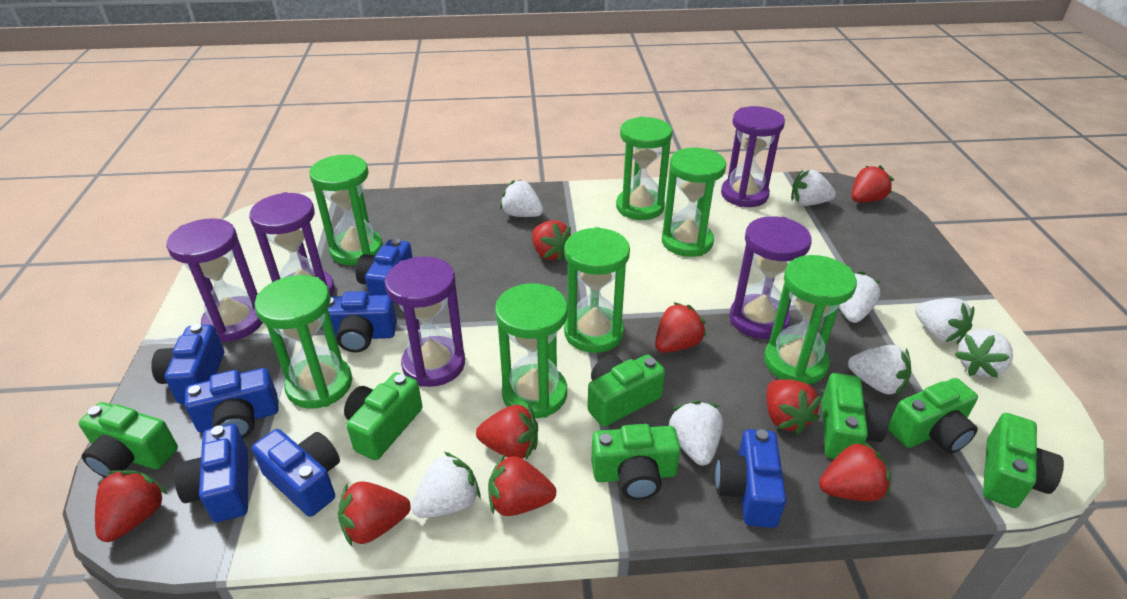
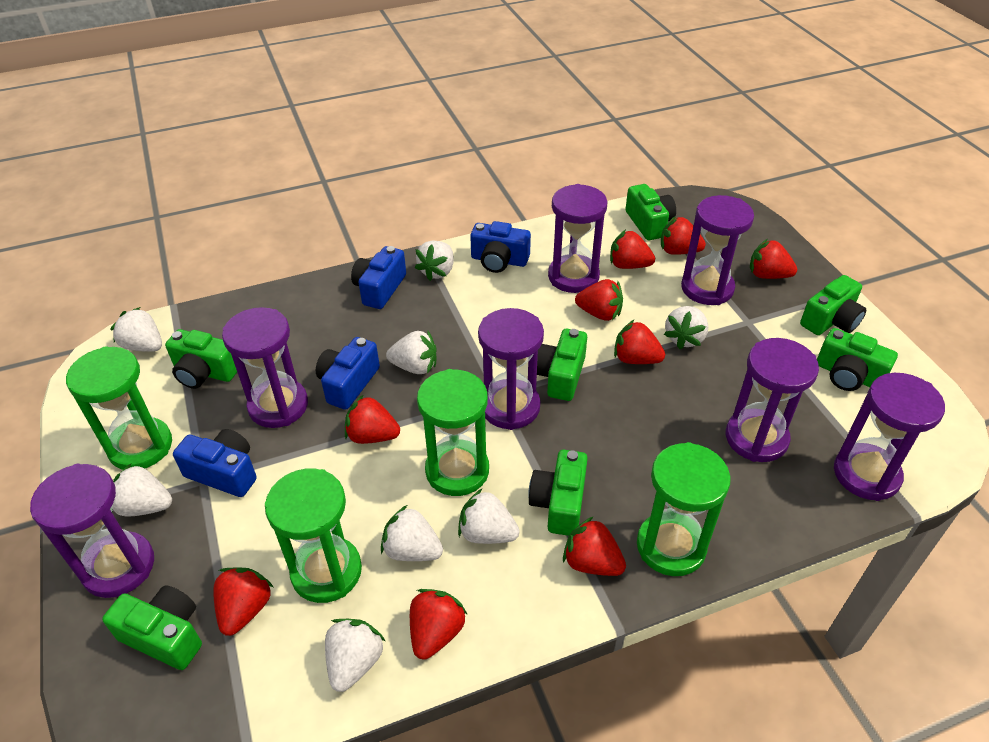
blue camera: 7 -> 4
green hourglass: 7 -> 4
purple hourglass: 5 -> 7

